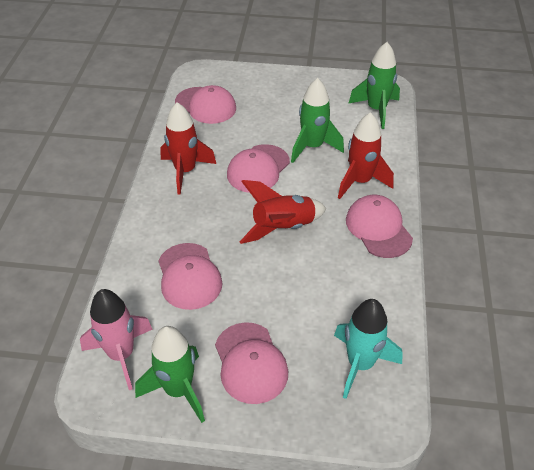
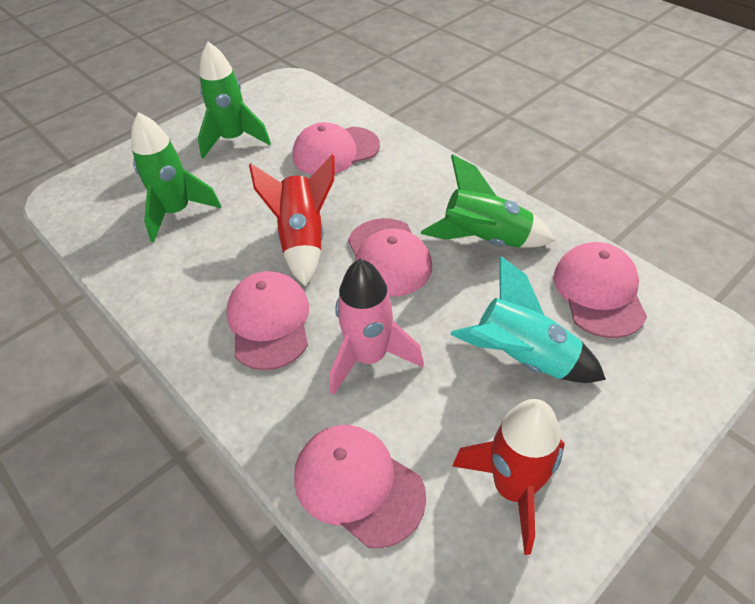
red rocket: 3 -> 2

